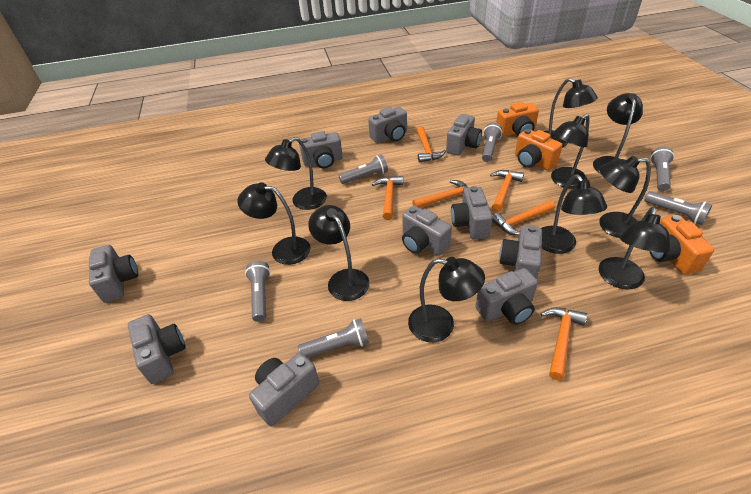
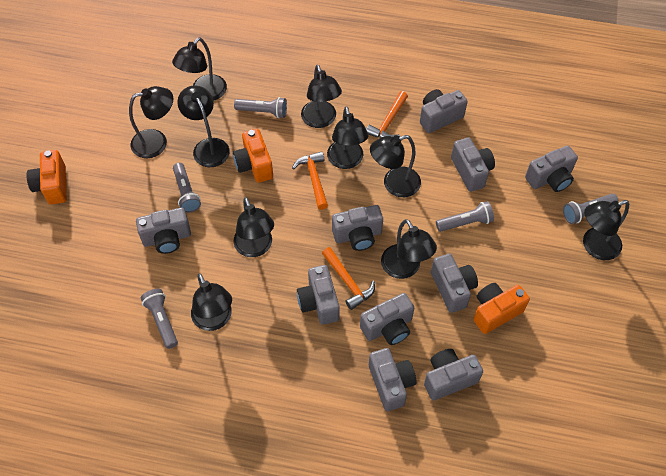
grey flashlight: 6 -> 5
orange hammer: 6 -> 3

